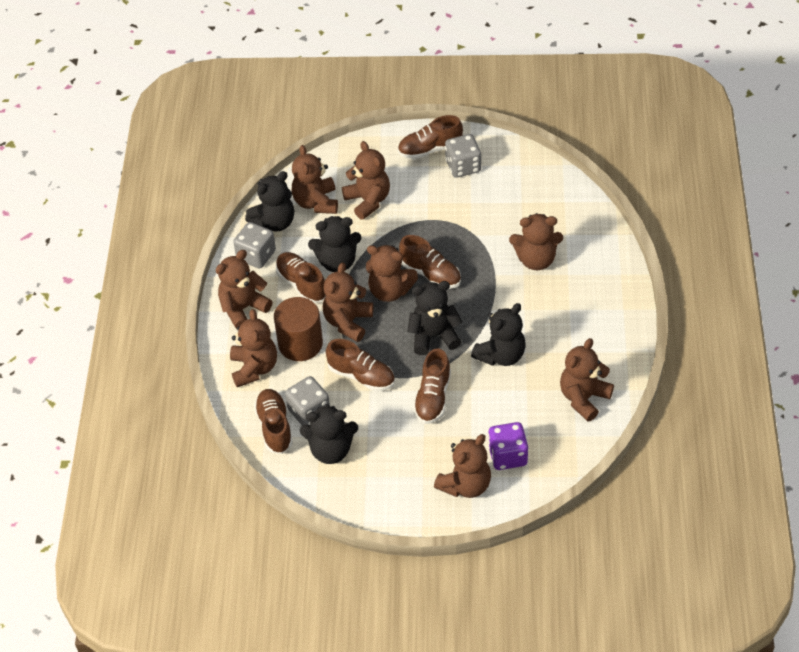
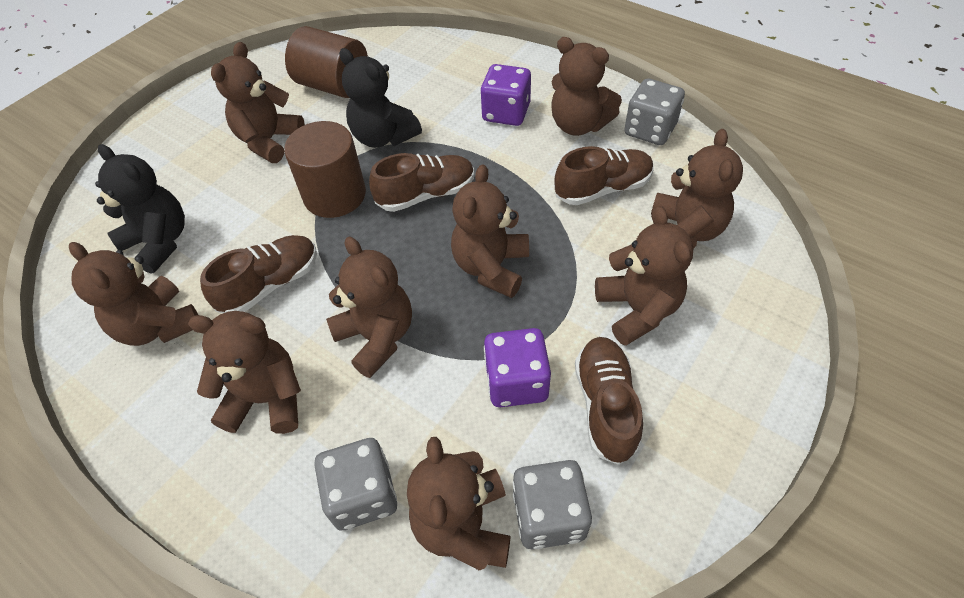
black teddy bear: 5 -> 2
brown cylinder: 1 -> 2
brown shoe: 6 -> 4
purple dice: 1 -> 2

